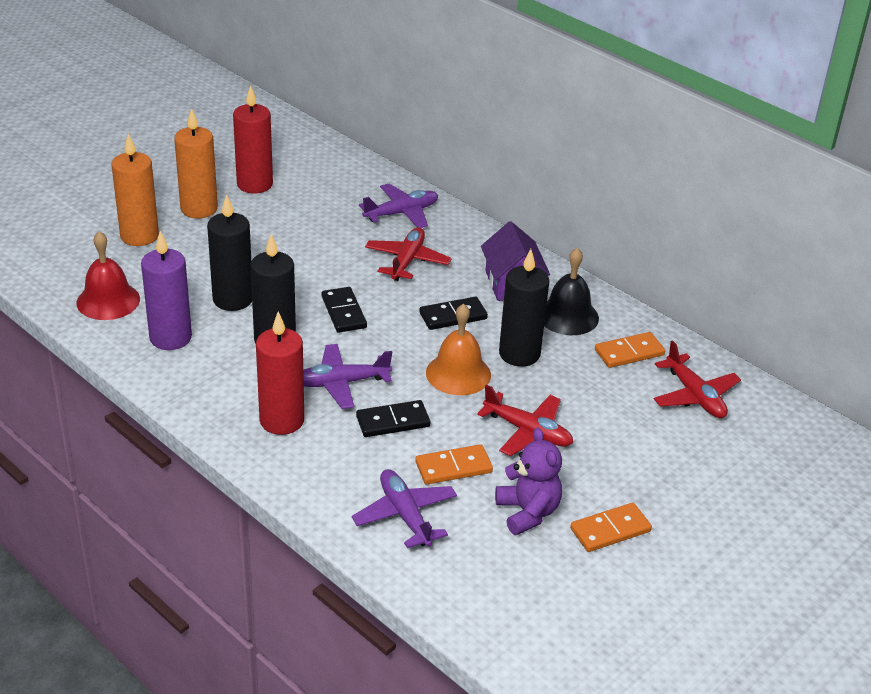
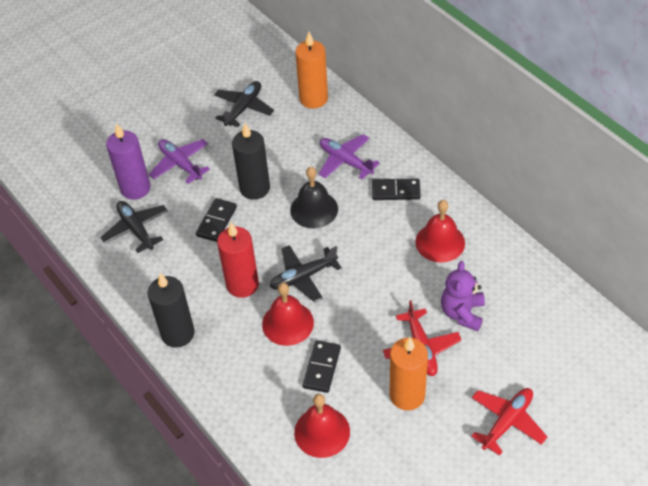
black candle: 3 -> 2
black plane: 0 -> 3
orange bell: 1 -> 0
orange domino: 3 -> 0
purple house: 1 -> 0
purple plane: 3 -> 2
red bell: 1 -> 3
red candle: 2 -> 1
red plane: 3 -> 2

